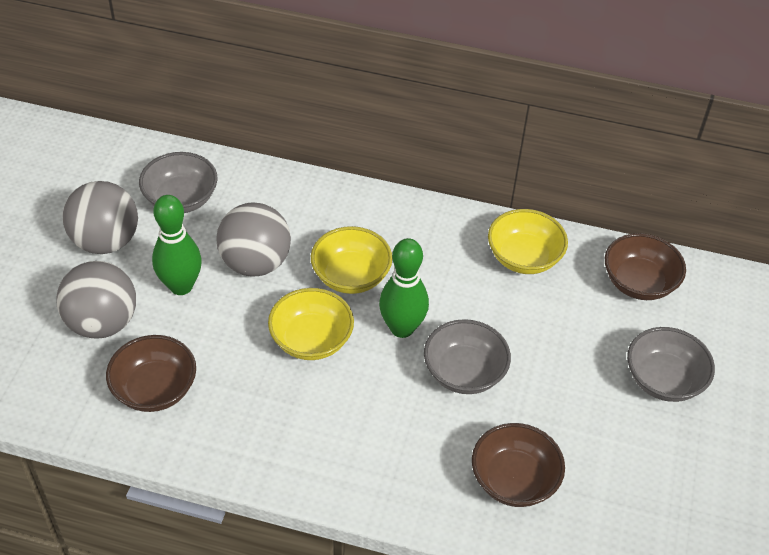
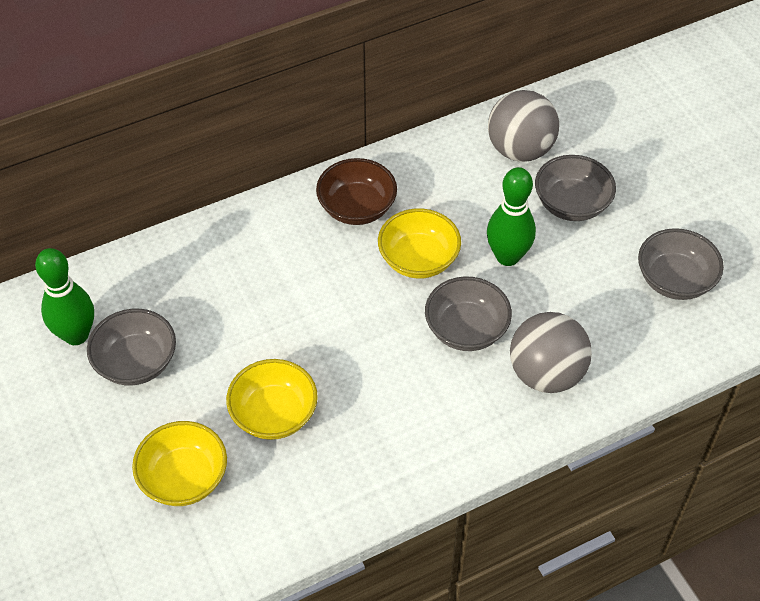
brown bowl: 3 -> 1
grey ball: 3 -> 2
grey bowl: 3 -> 4

